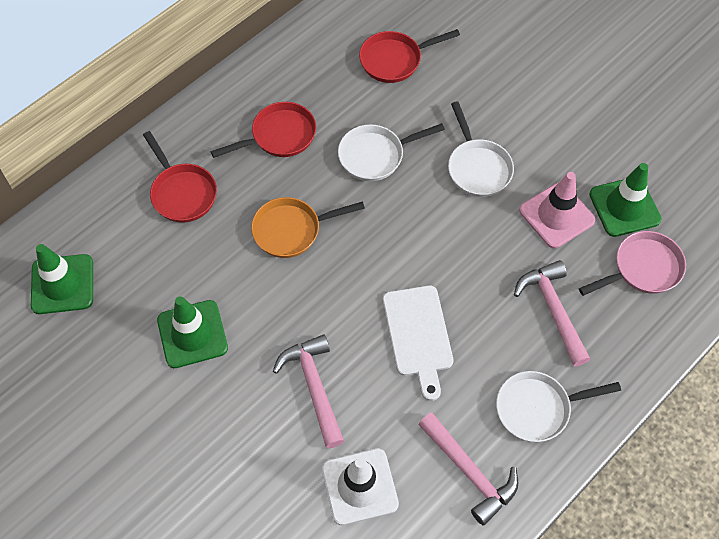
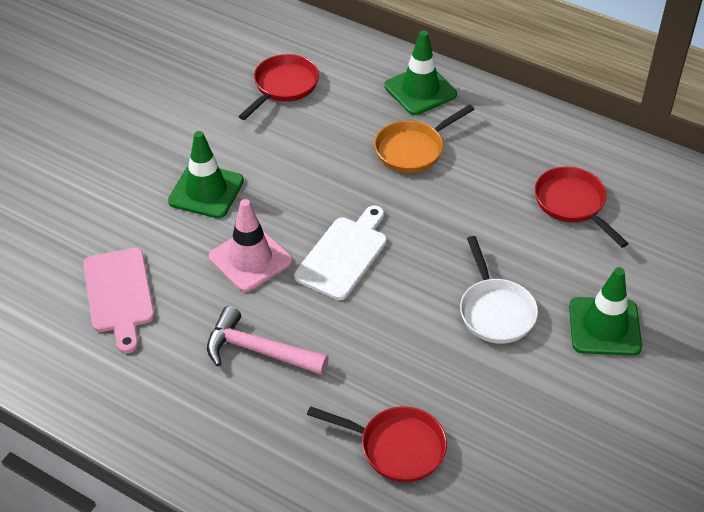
pink cutting board: 0 -> 1
pink hammer: 3 -> 1
pink pan: 1 -> 0
white pan: 3 -> 1
white traffic cone: 1 -> 0

